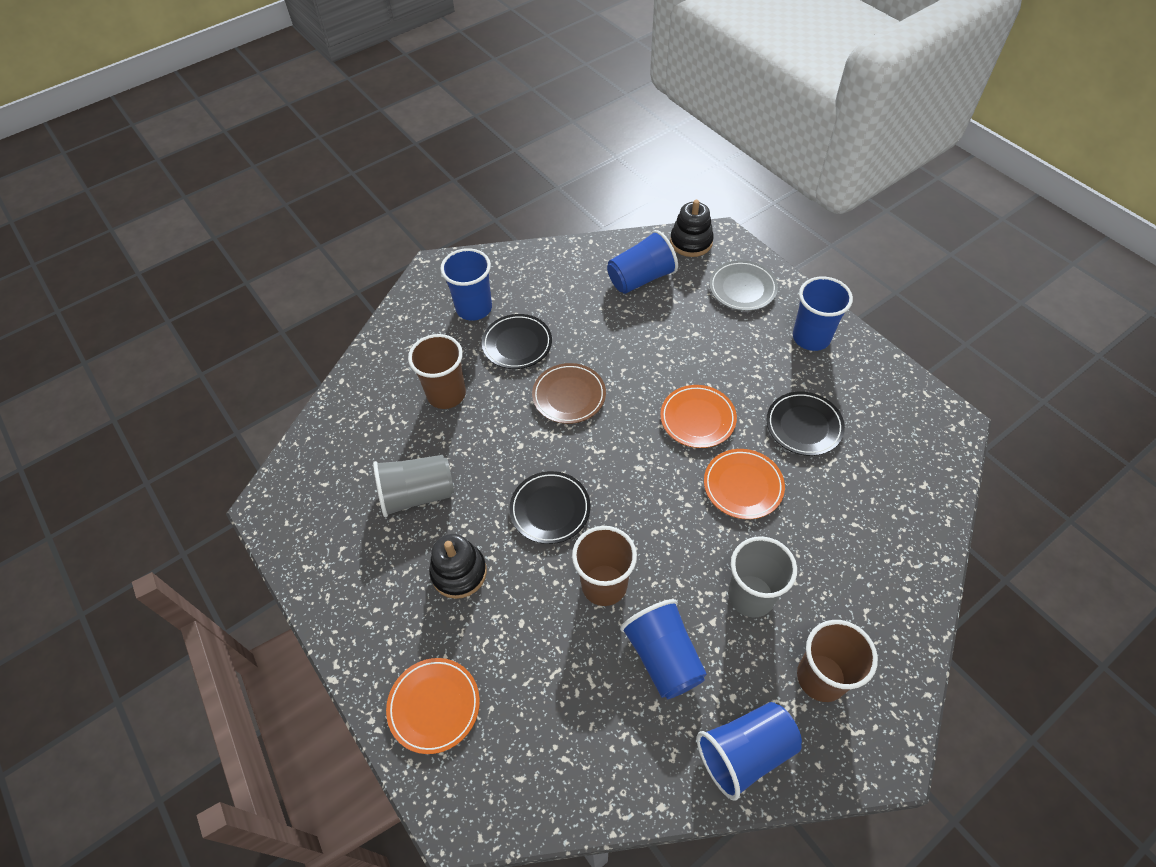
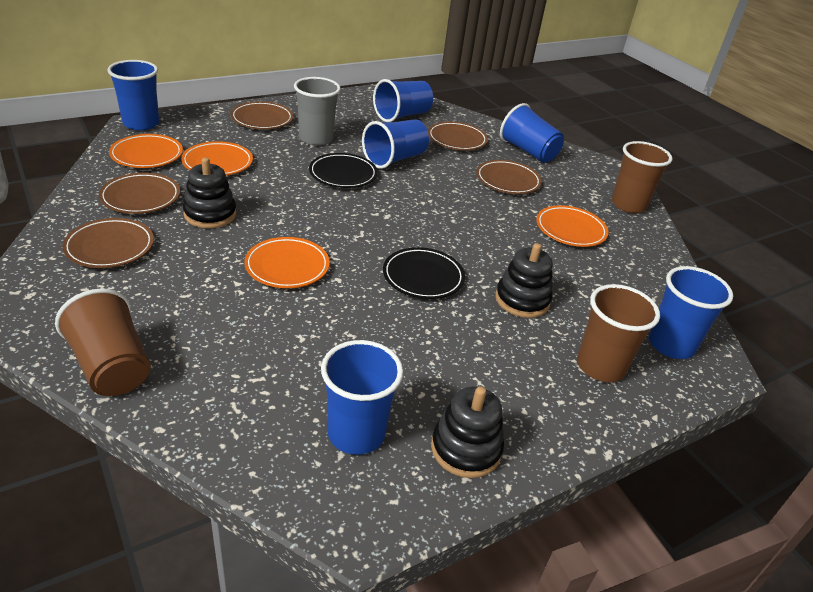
black plate: 3 -> 2
black stacking toy: 2 -> 3
blue cup: 5 -> 6
brown plate: 1 -> 5
grey cup: 2 -> 1
grey plate: 1 -> 0
orange plate: 3 -> 4

